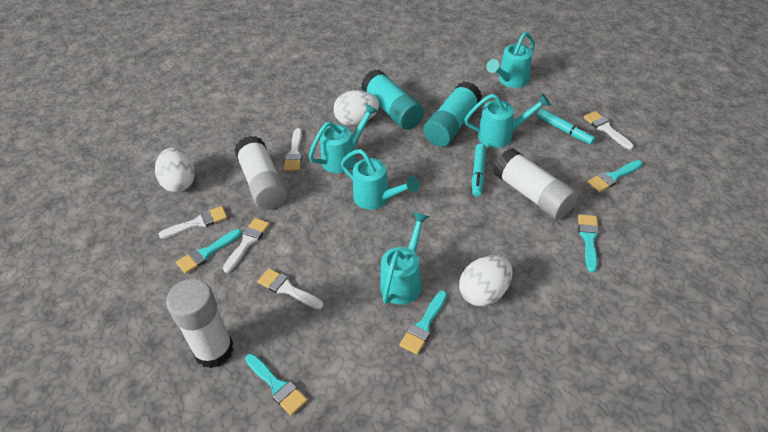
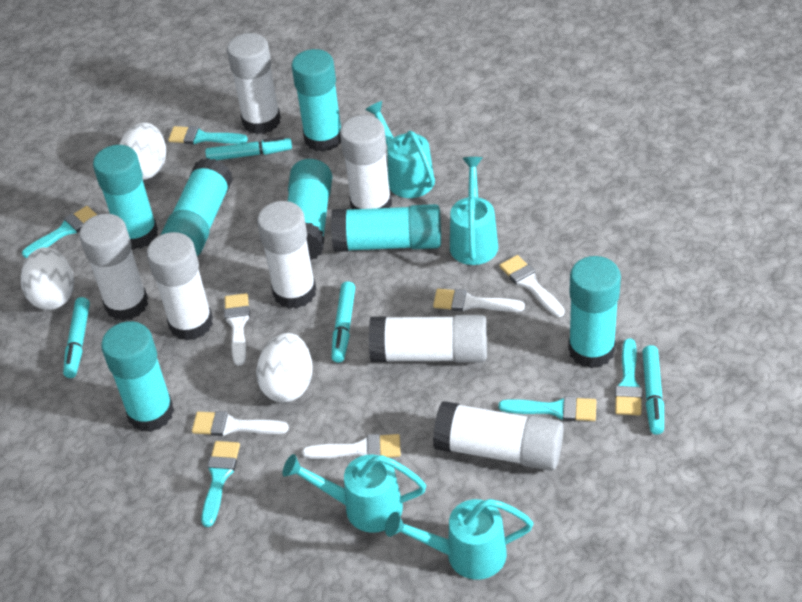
turquoise glue stick: 2 -> 7
turquoise marker: 2 -> 4
turquoise watering can: 5 -> 4
white glue stick: 3 -> 7

